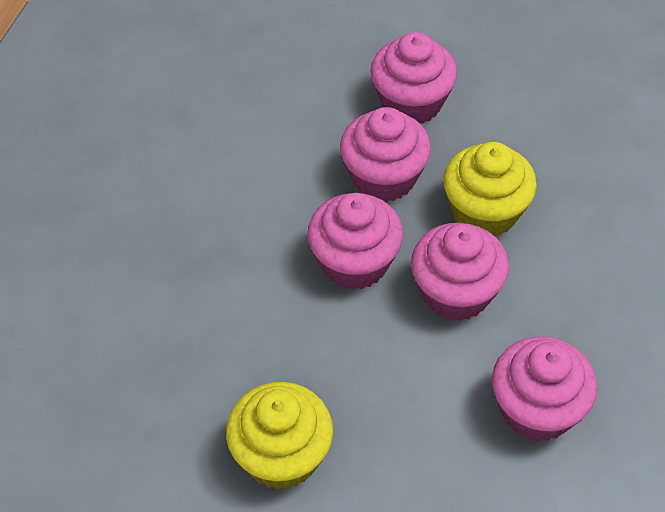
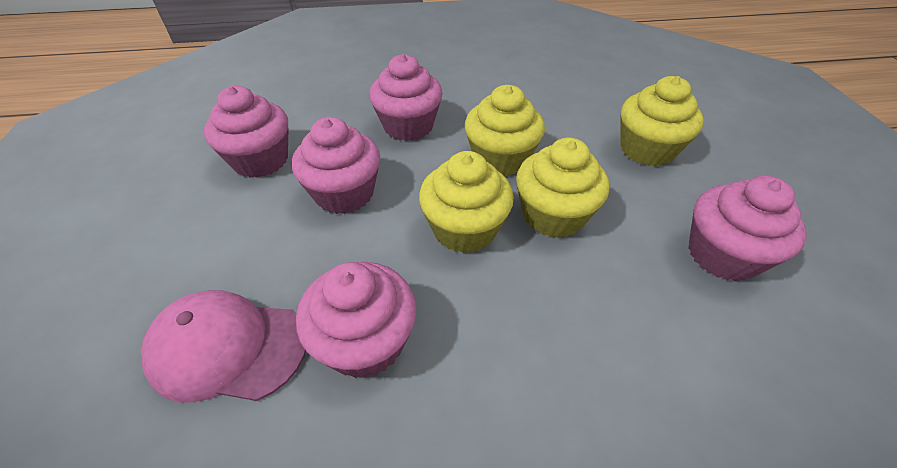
pink cap: 0 -> 1
yellow cupcake: 2 -> 4

